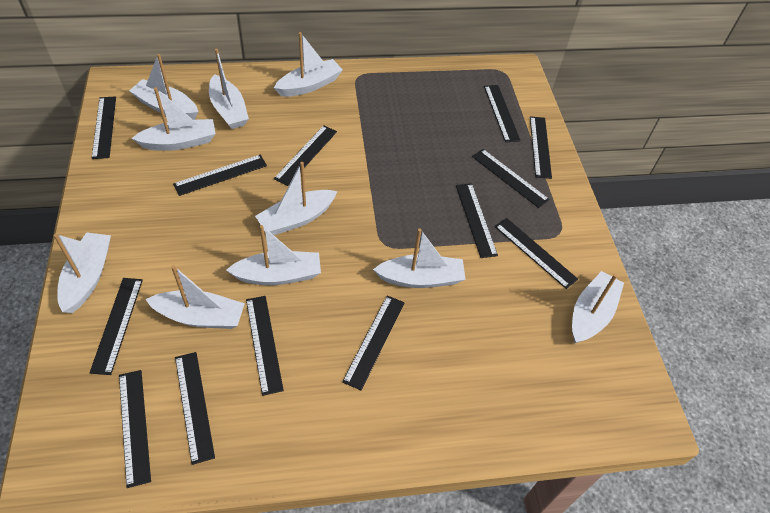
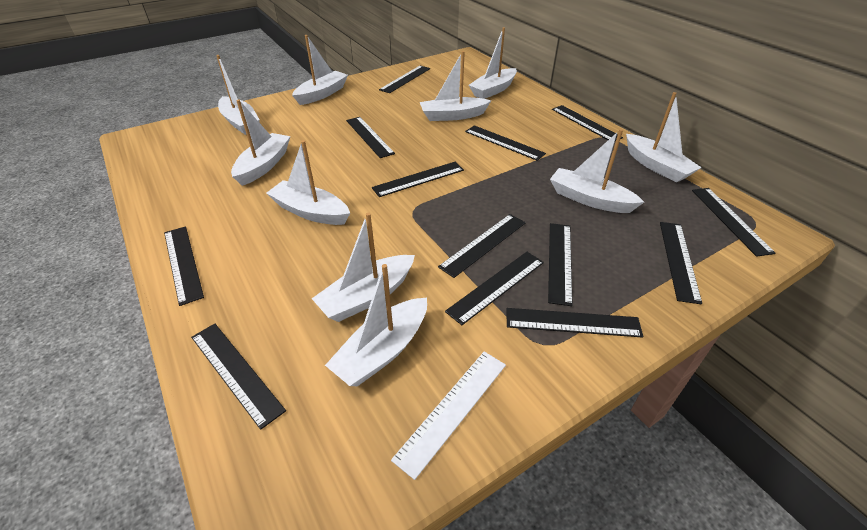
white ruler: 0 -> 1

